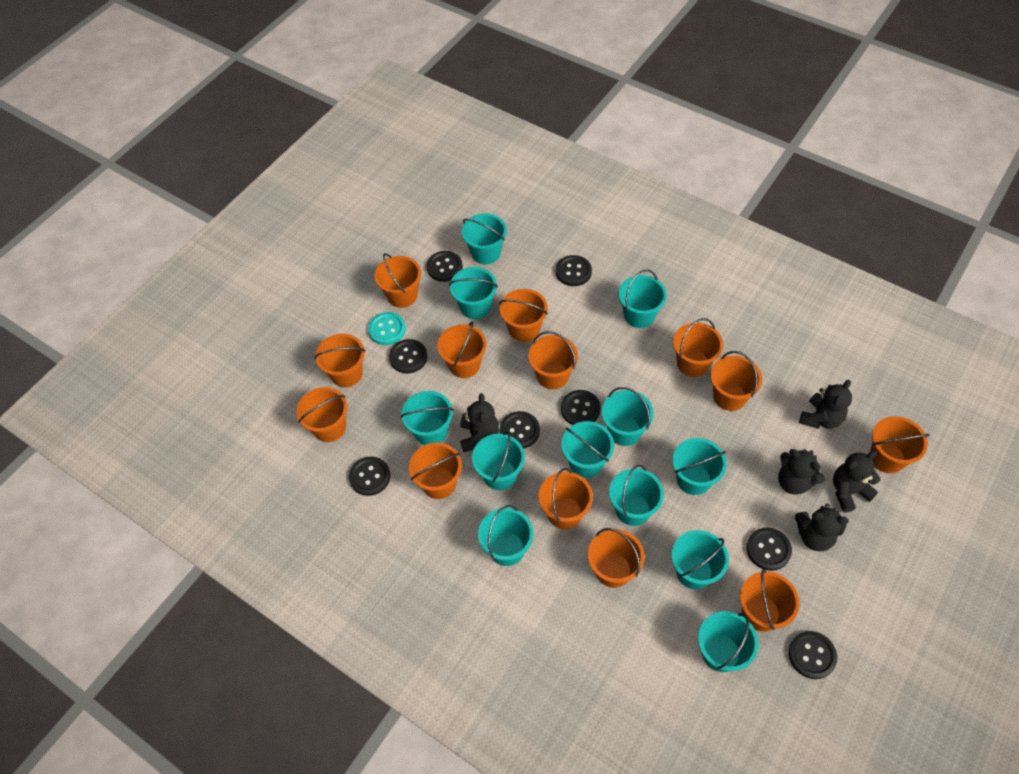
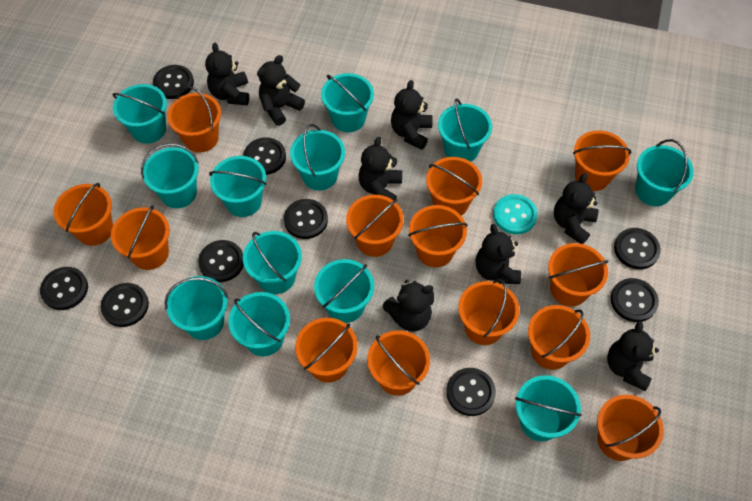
black button: 8 -> 9
black teddy bear: 5 -> 8

